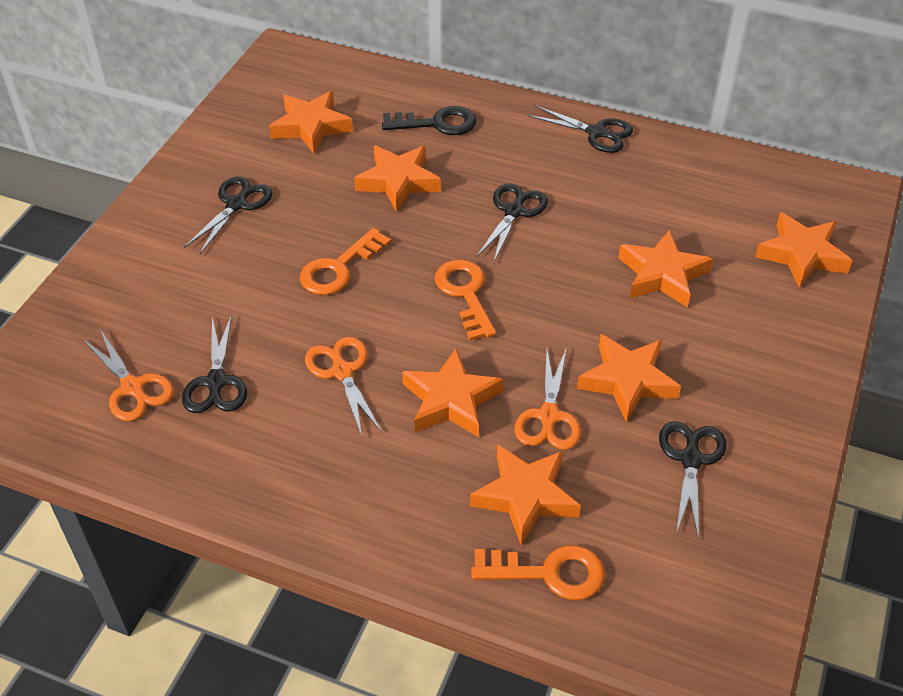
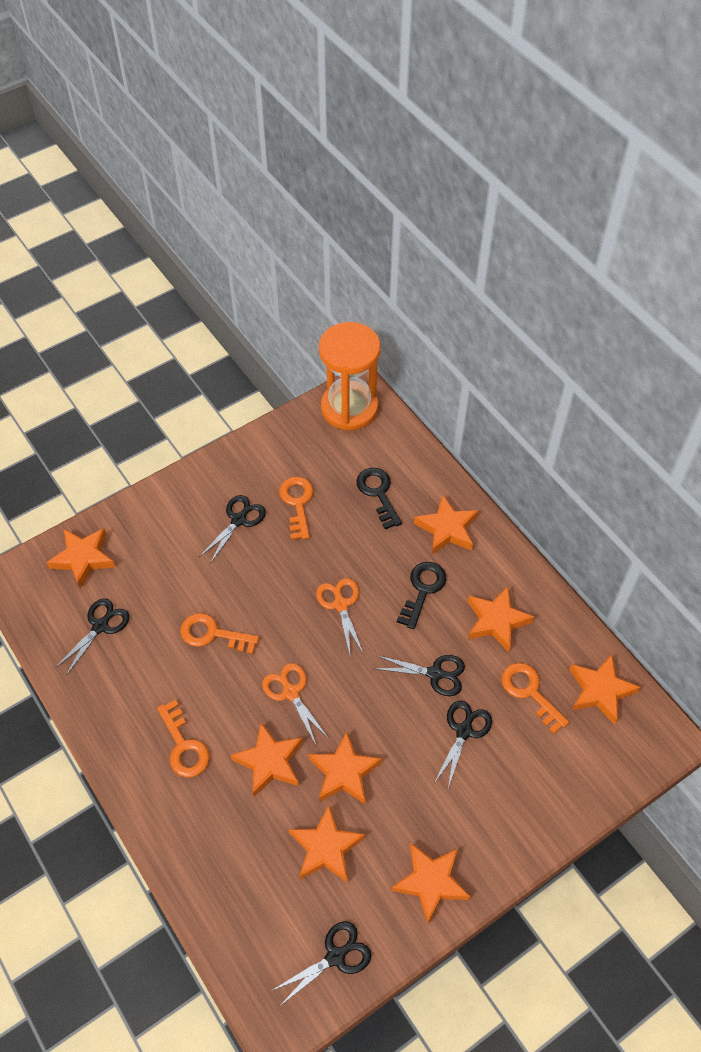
black key: 1 -> 2
orange hourglass: 0 -> 1
orange key: 3 -> 4
orange scissors: 3 -> 2
orange star: 7 -> 8

